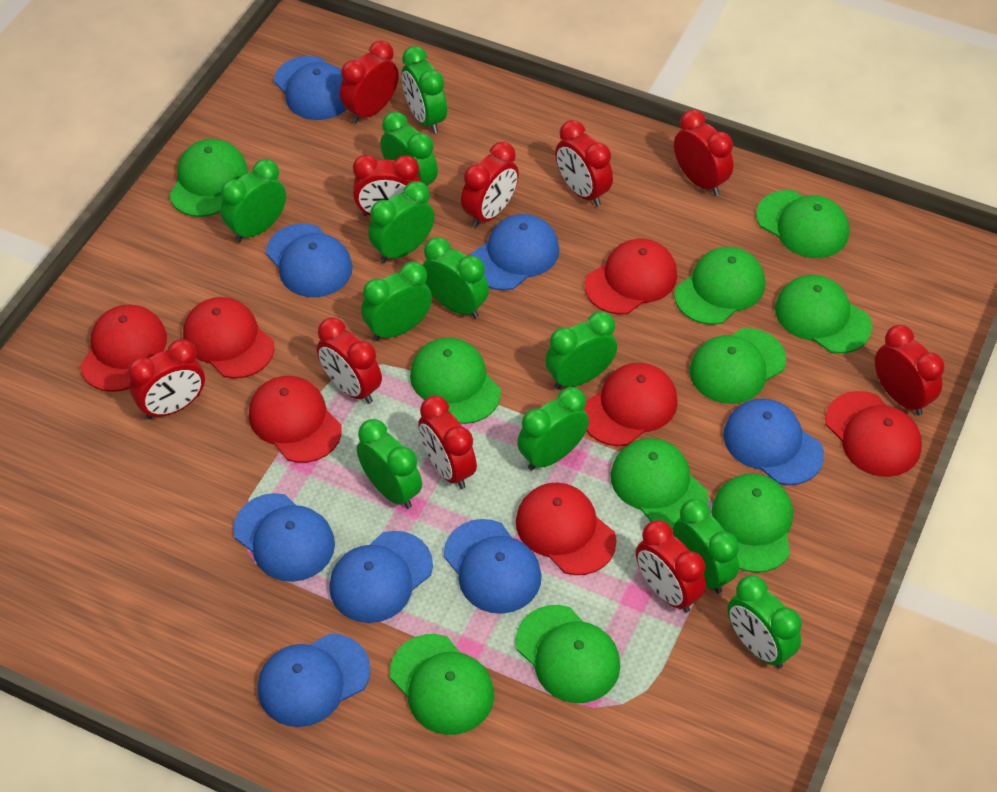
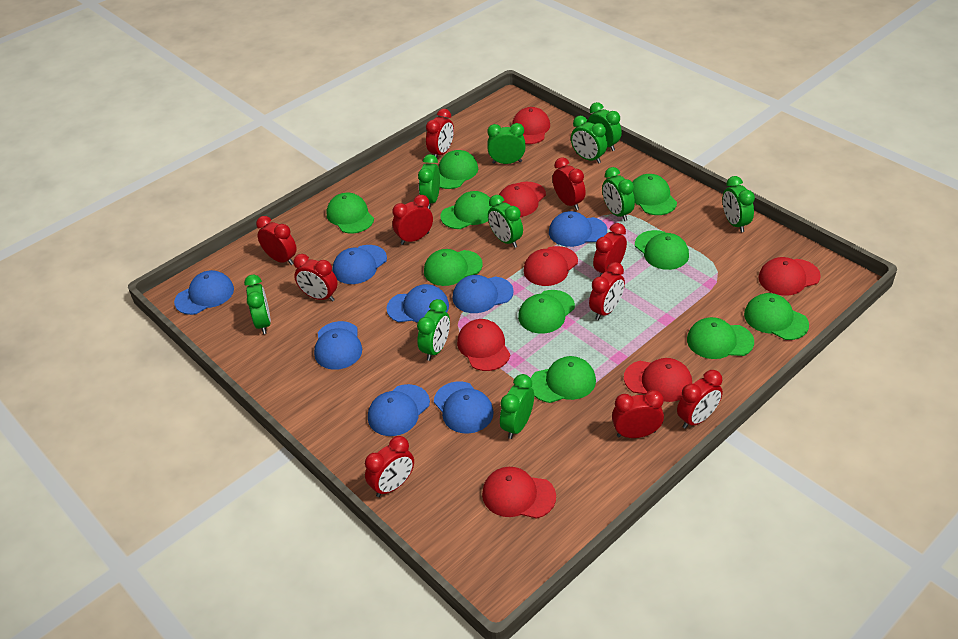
green clock: 11 -> 10

